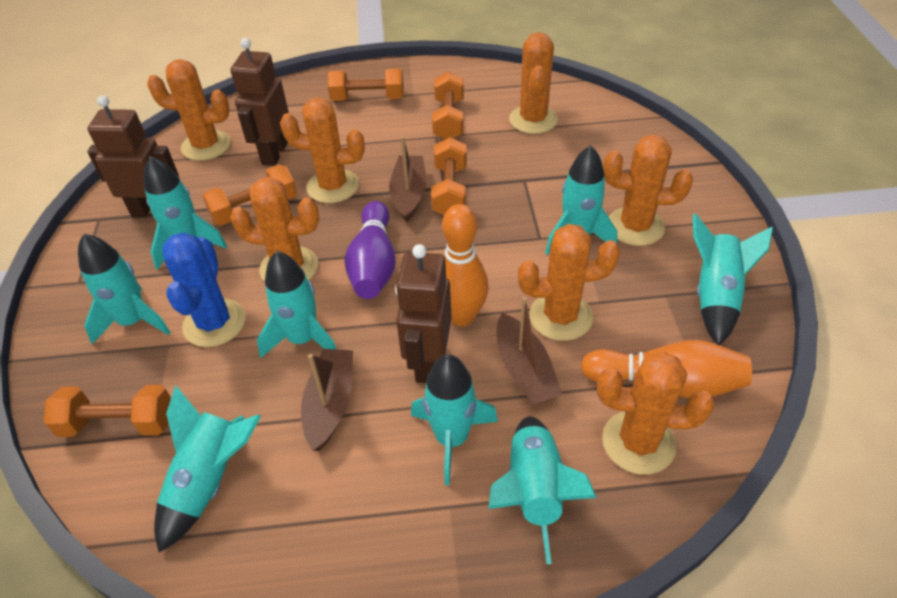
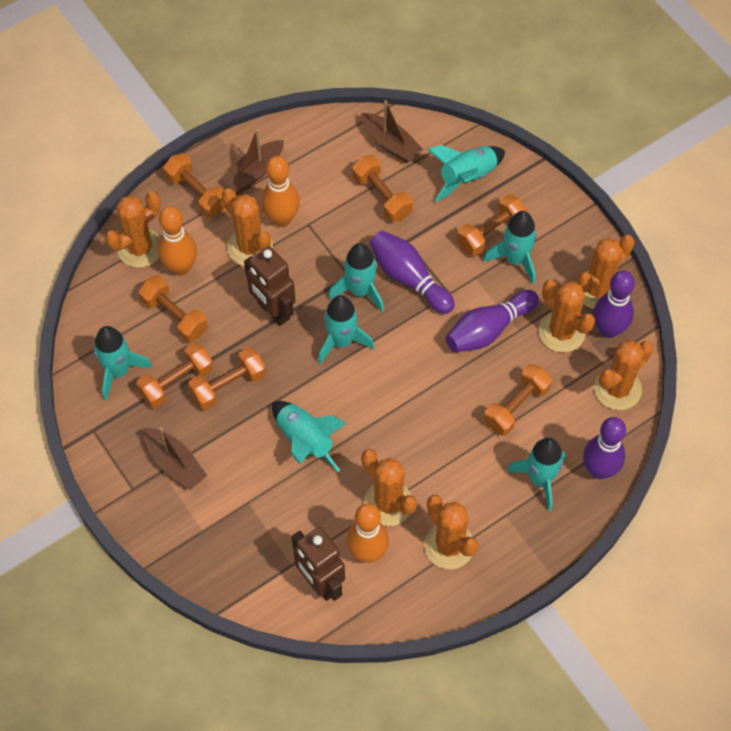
blue cactus: 1 -> 0
brown robot: 3 -> 2
orange bowling pin: 2 -> 3
orange dumbbell: 5 -> 7
purple bowling pin: 1 -> 4
turquoise rocket: 8 -> 7

